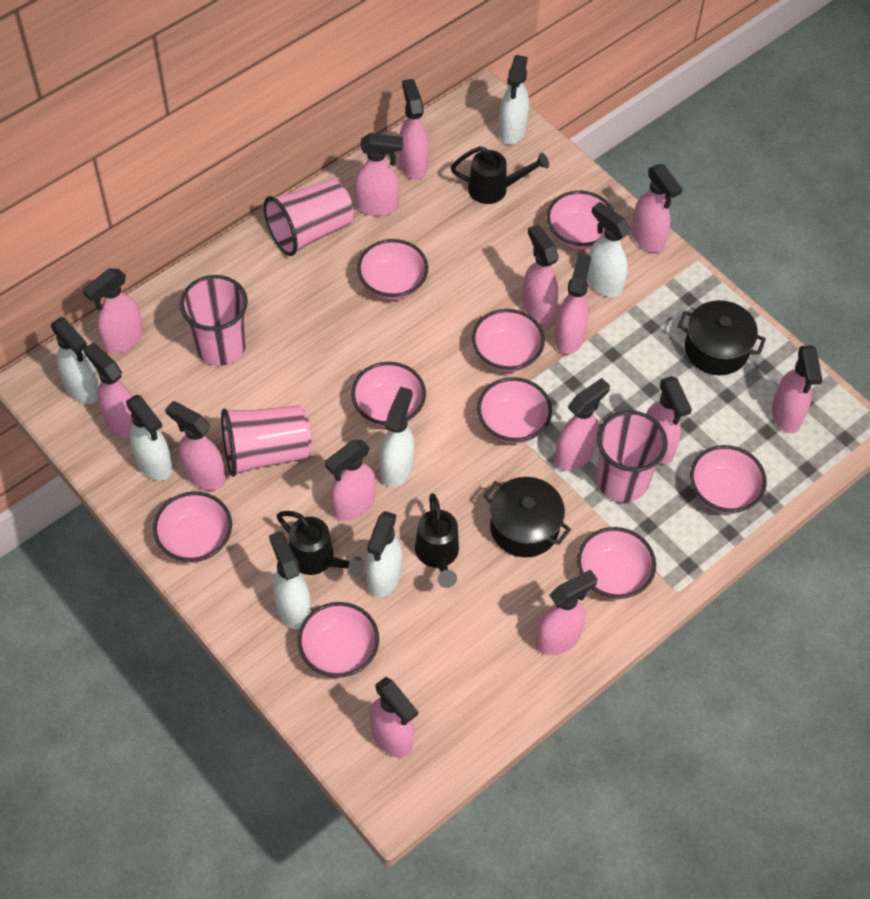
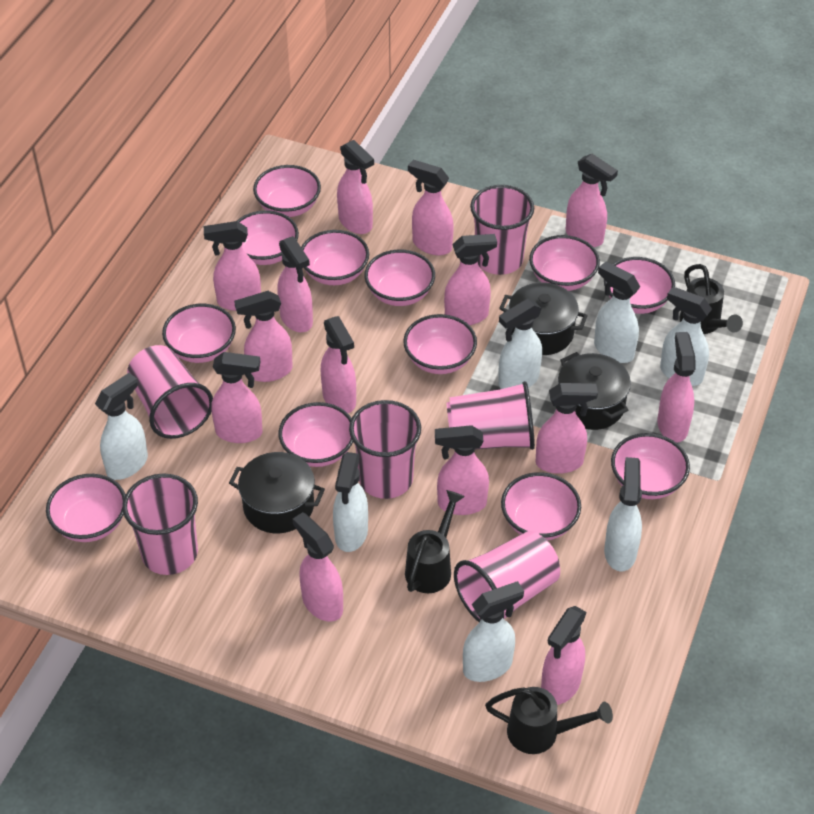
black pot: 2 -> 3
pink bowl: 9 -> 12
pink cup: 4 -> 6

